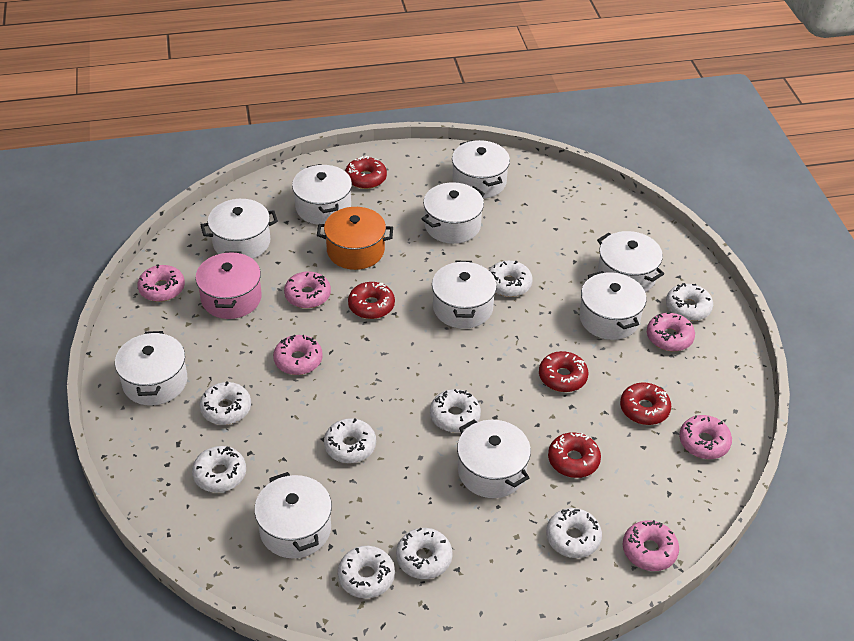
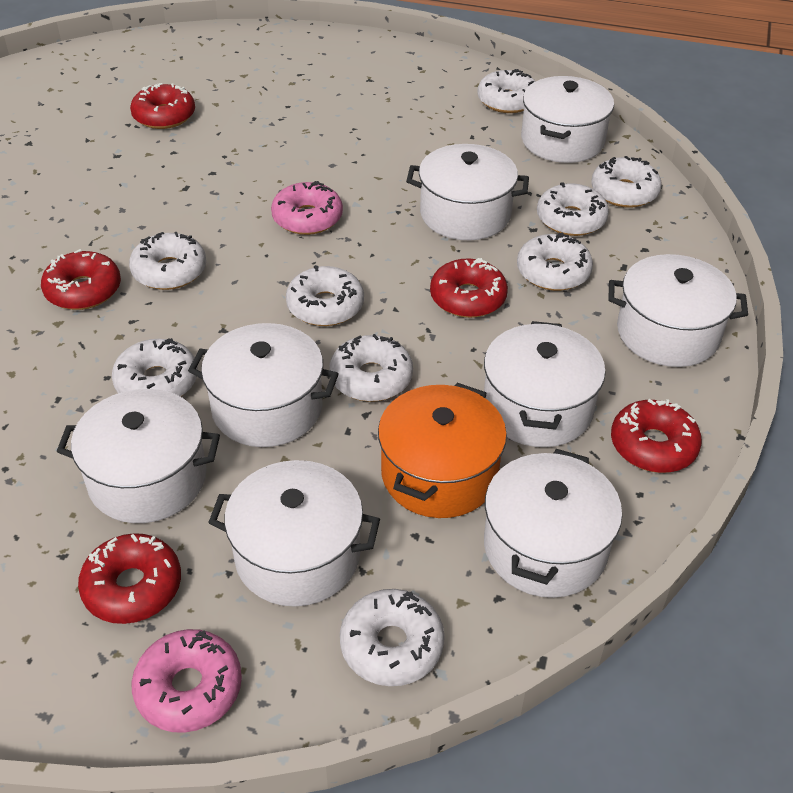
pink donut: 6 -> 2
pink pot: 1 -> 0
white pot: 10 -> 8

